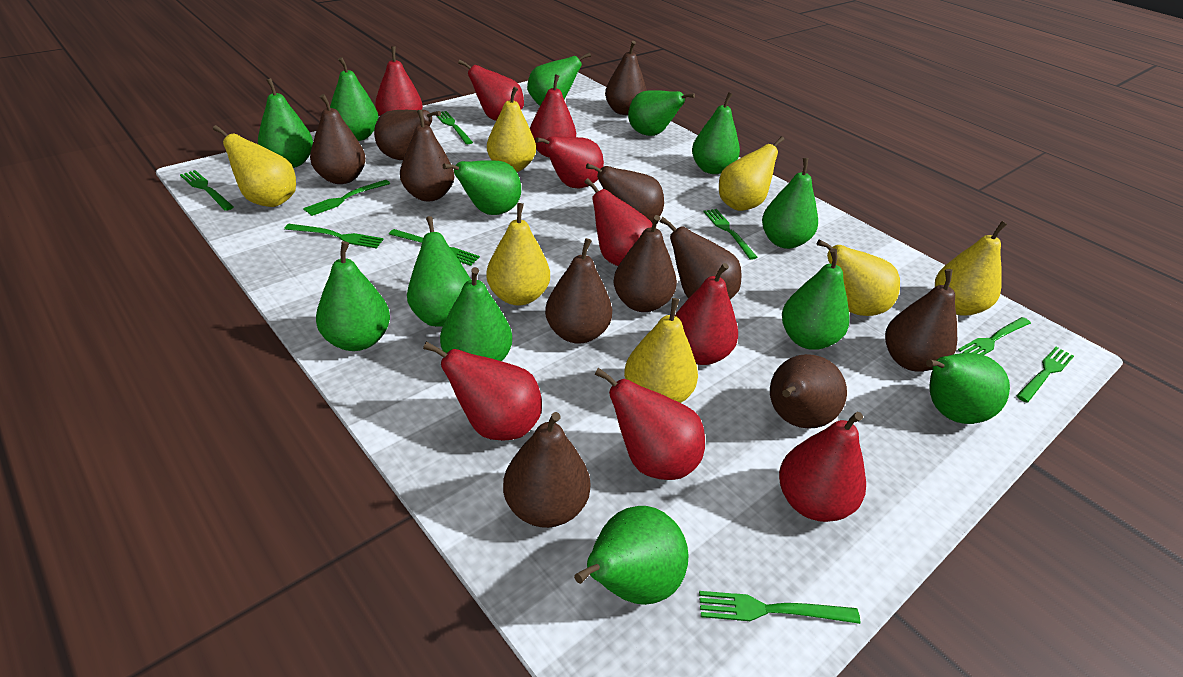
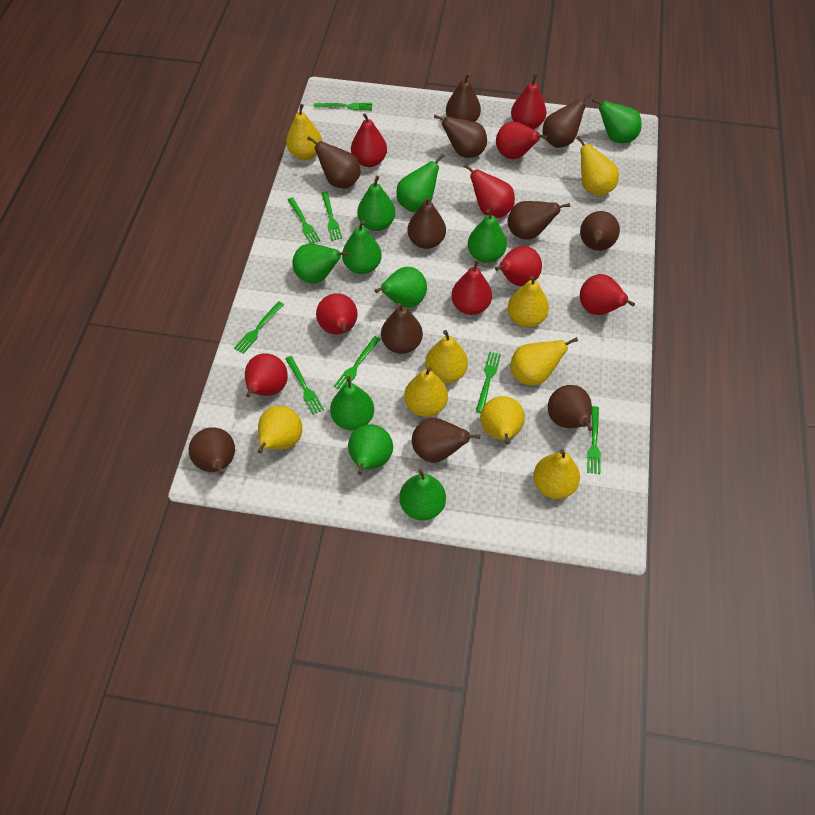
green fork: 9 -> 8
green pear: 13 -> 10
yellow pear: 7 -> 9

